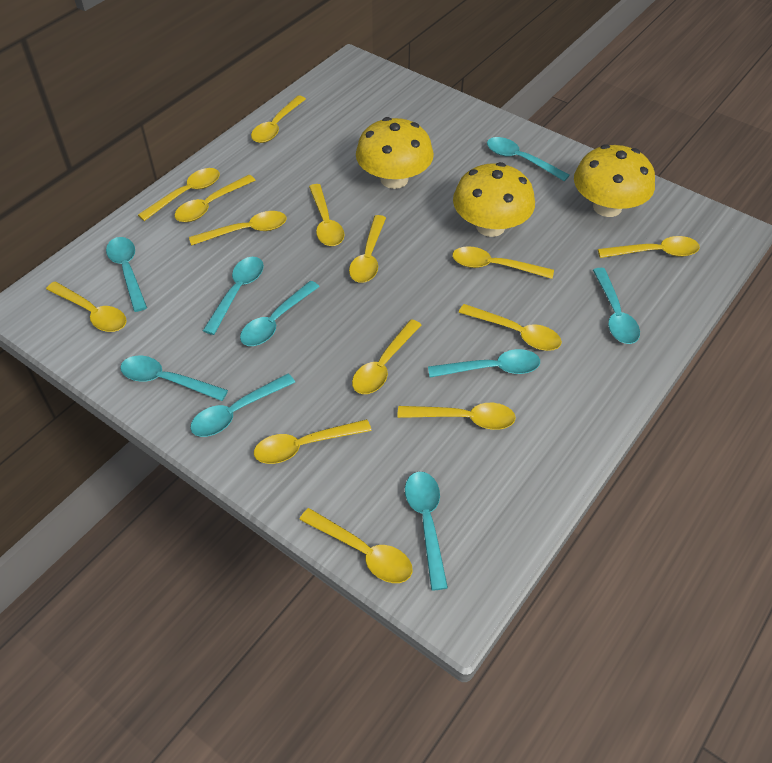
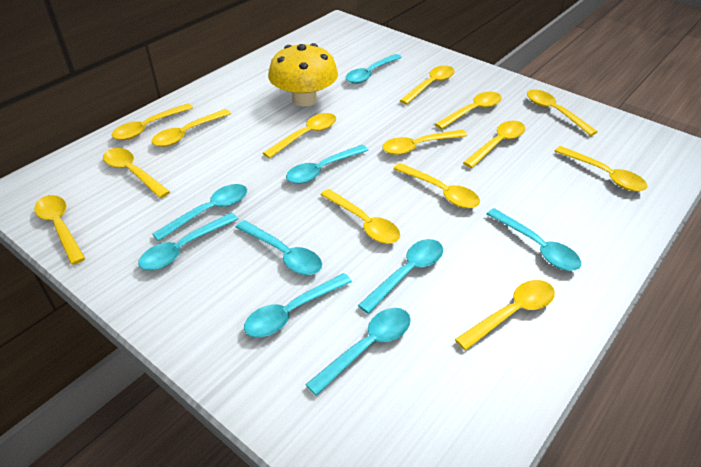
yellow mushroom: 3 -> 1

